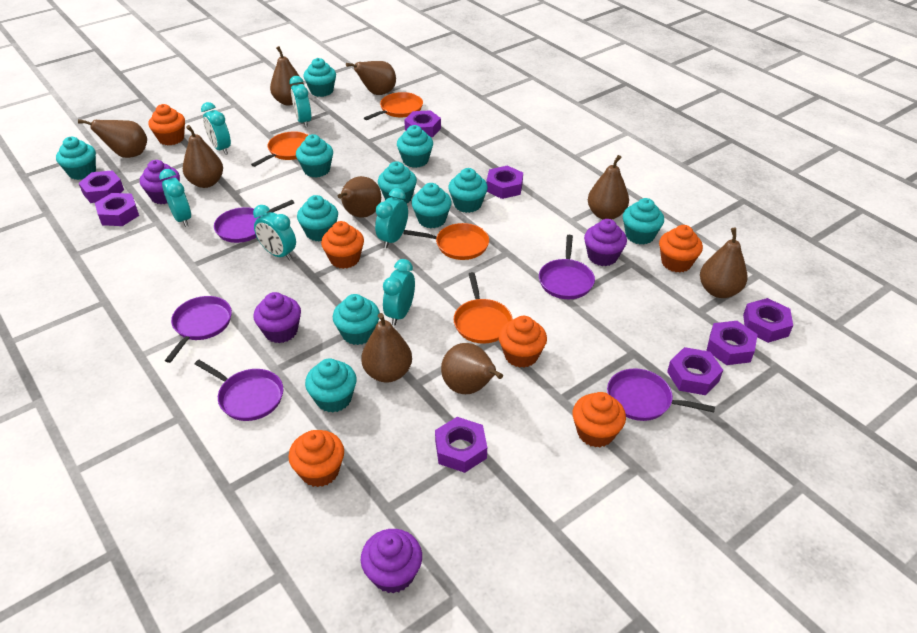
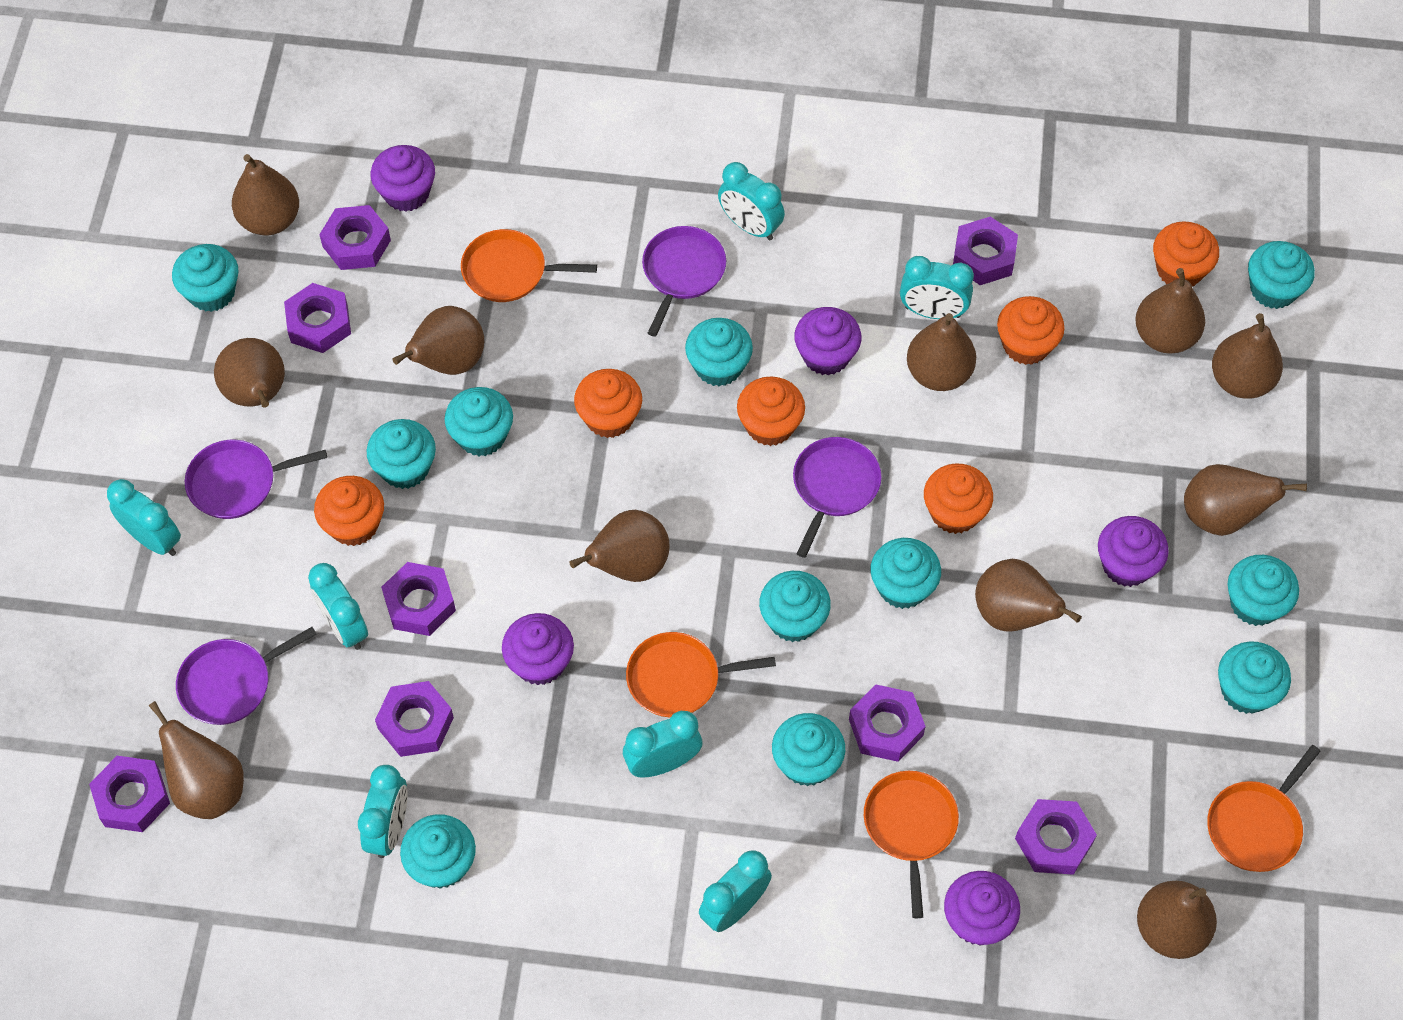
brown pear: 9 -> 11
purple cupcake: 4 -> 5
purple pan: 5 -> 4
turquoise clock: 6 -> 7

